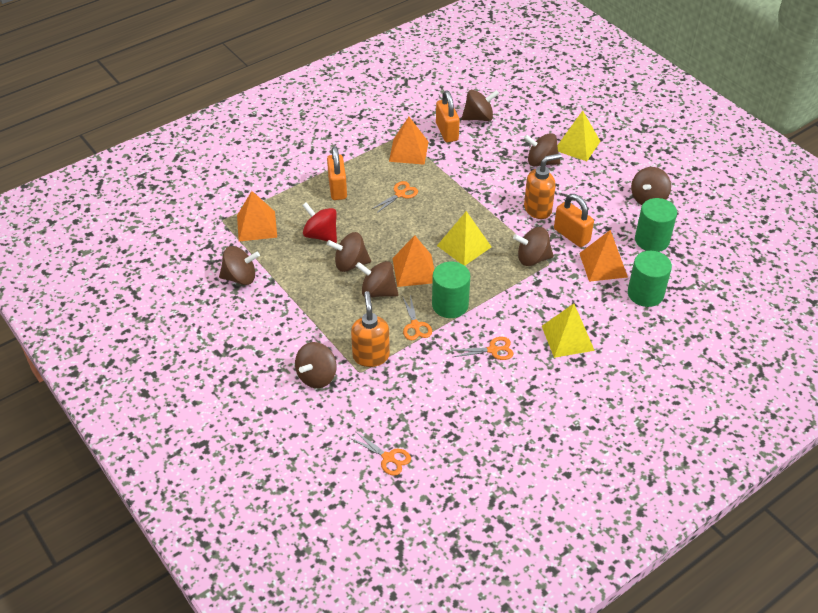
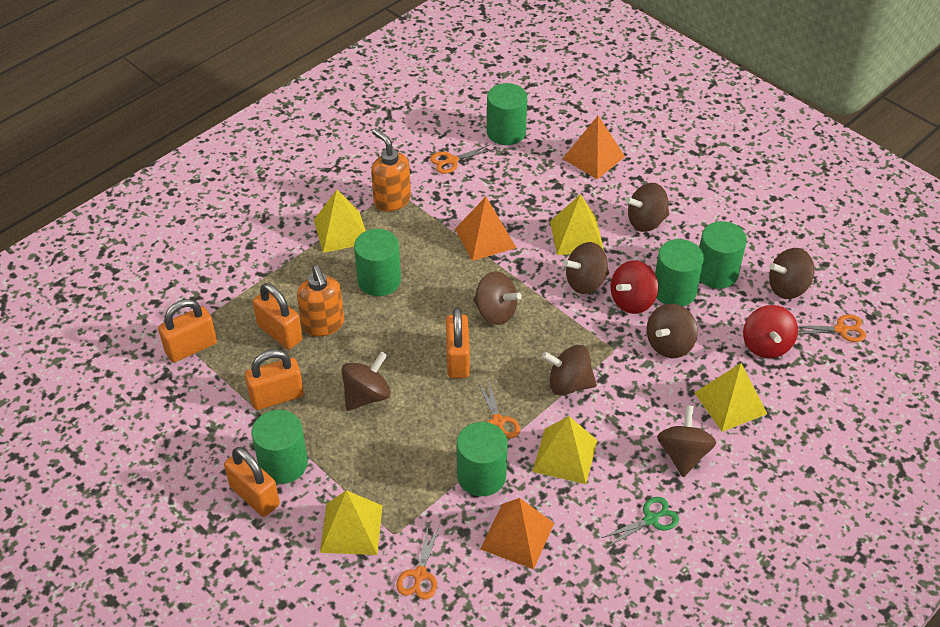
green cylinder: 3 -> 6
green scissors: 0 -> 1
orange padlock: 3 -> 5
orange pyramid: 4 -> 3
red spinning top: 1 -> 2
yellow pyramid: 3 -> 5

